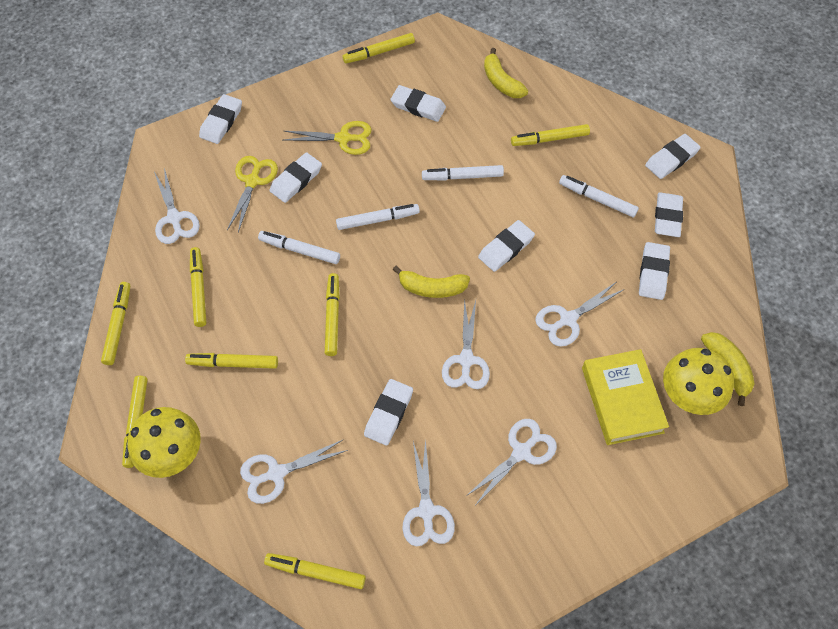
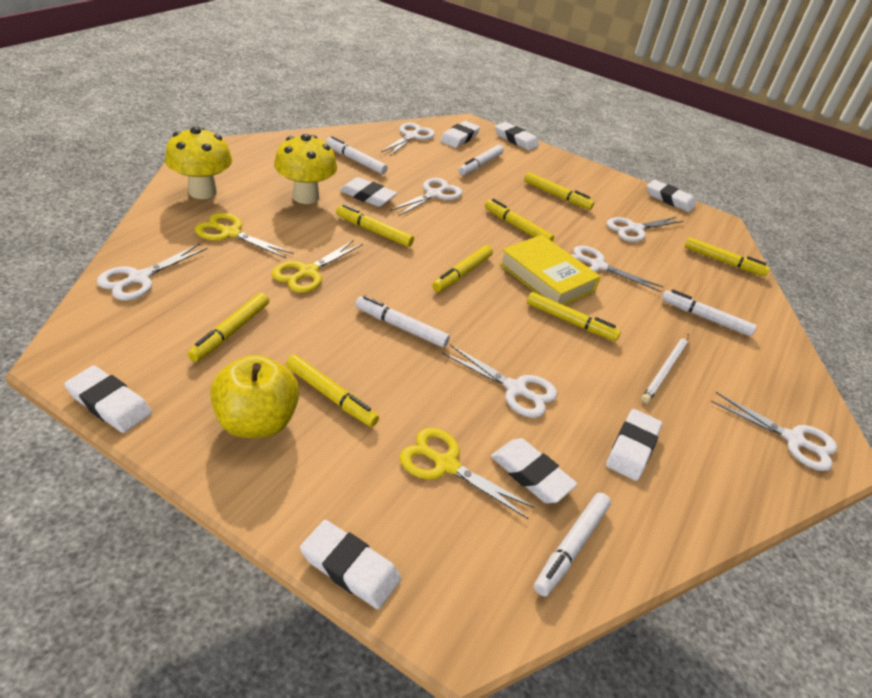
white marker: 4 -> 5
white pencil: 0 -> 1
white scissors: 6 -> 7
yellow apple: 0 -> 1
yellow banana: 3 -> 0
yellow scissors: 2 -> 3

